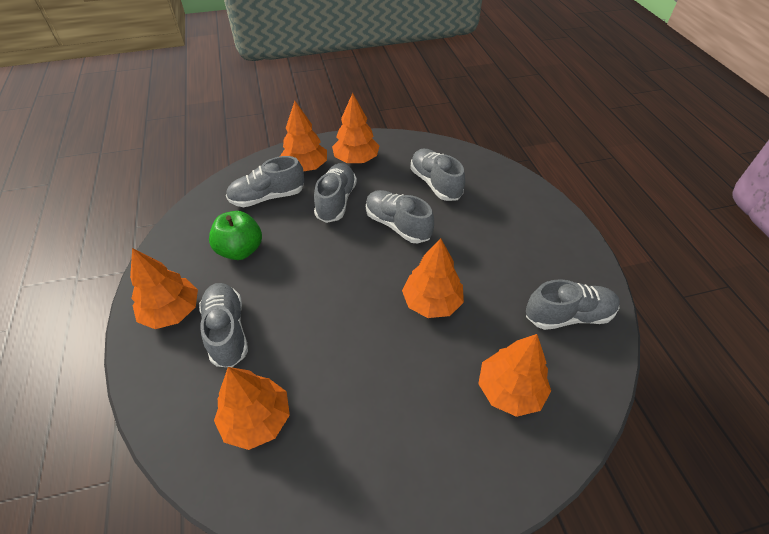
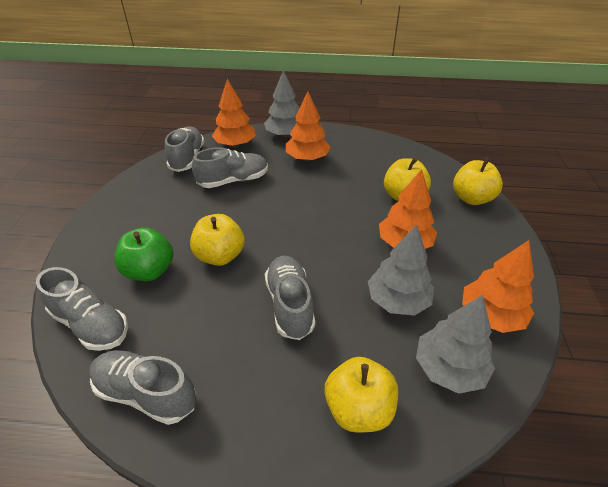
grey shoe: 6 -> 5
grey tree: 0 -> 3
orange tree: 6 -> 4
yellow apple: 0 -> 4

